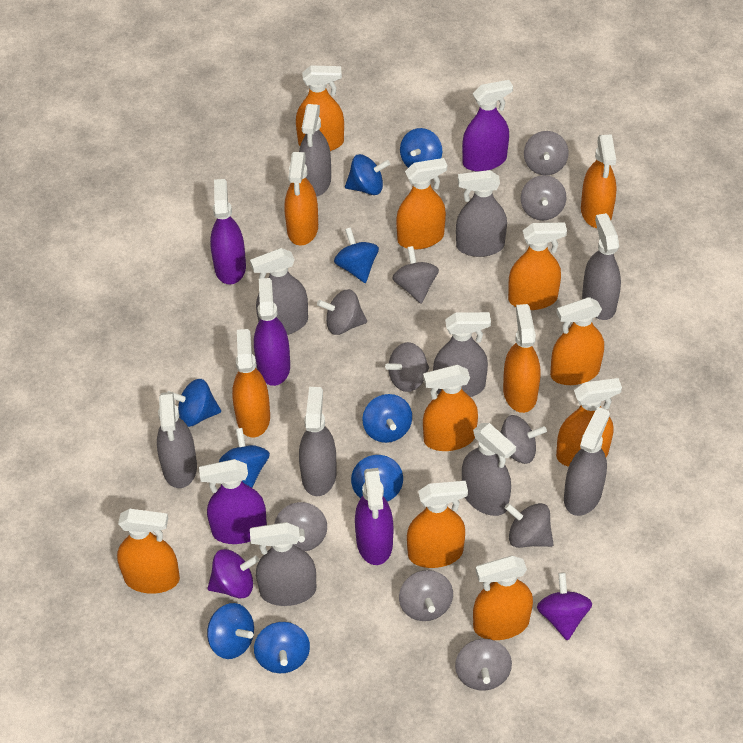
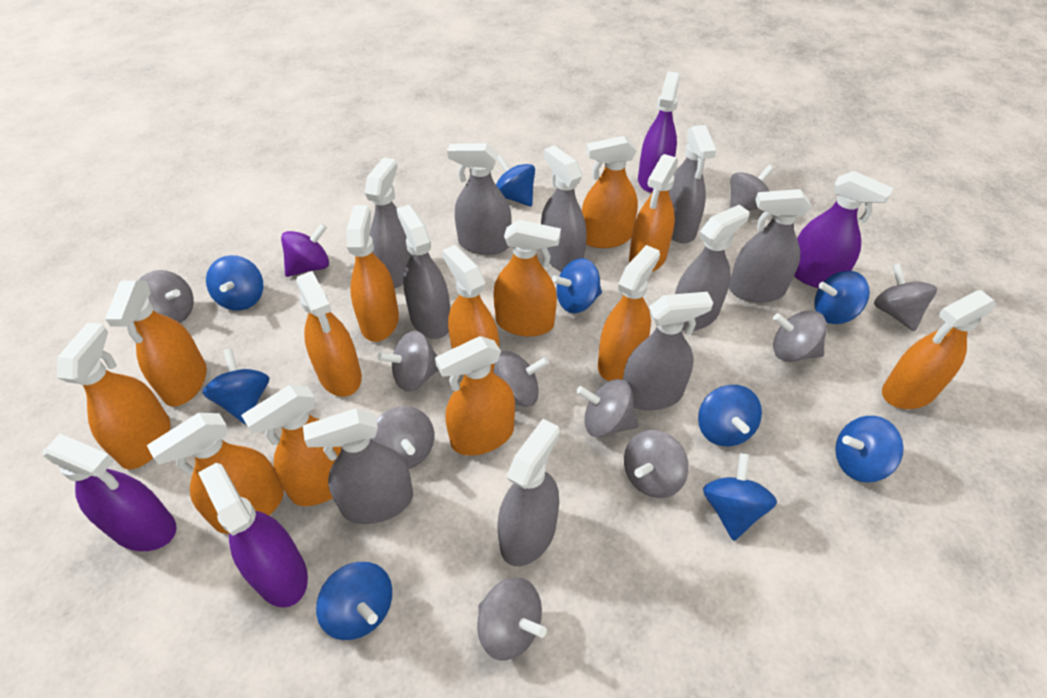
purple spinning top: 2 -> 1
purple spray bottle: 5 -> 4

